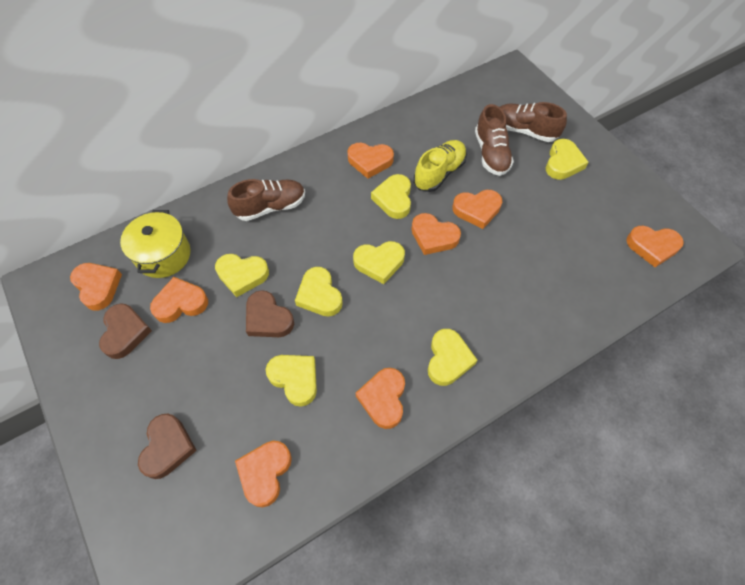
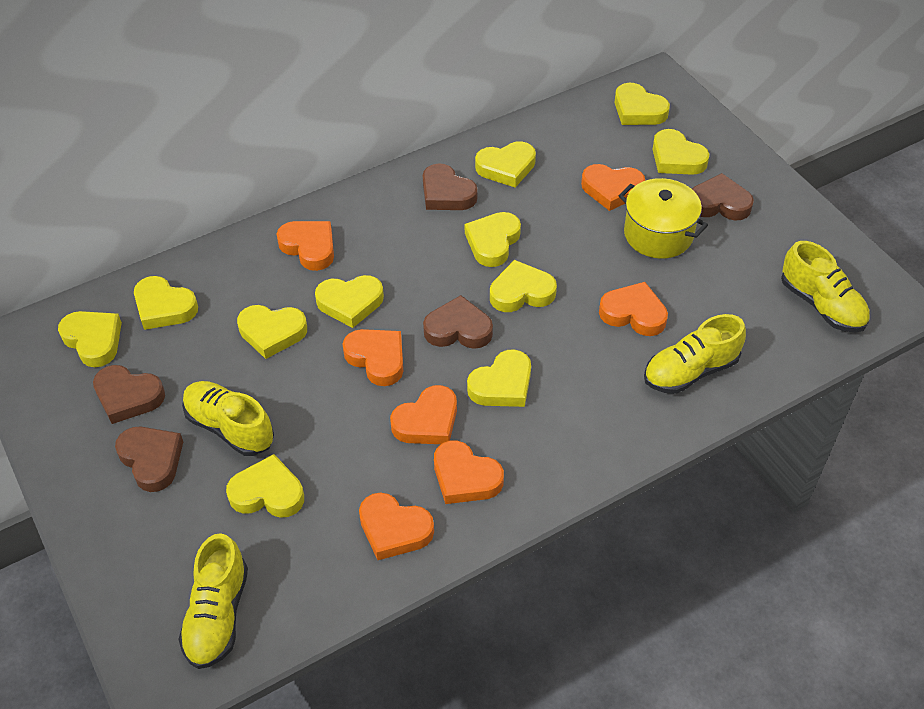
brown heart: 3 -> 5
brown shoe: 3 -> 0
orange heart: 8 -> 7
yellow heart: 7 -> 11
yellow shoe: 1 -> 4

